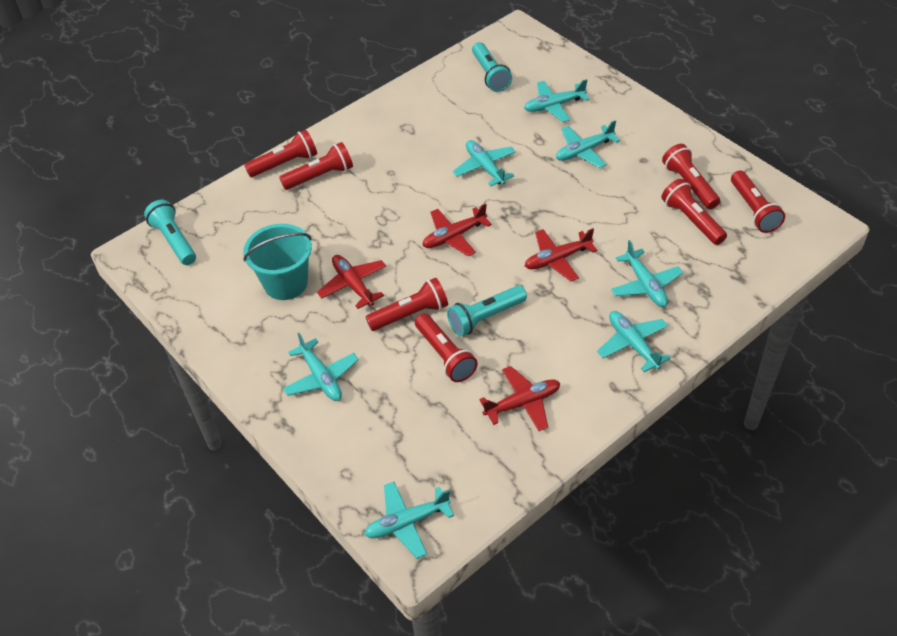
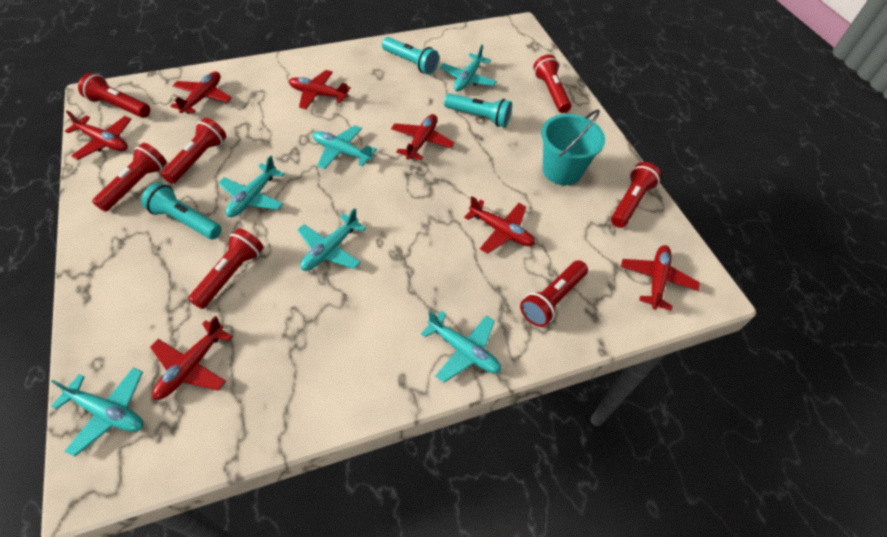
red plane: 4 -> 7
turquoise plane: 7 -> 6

